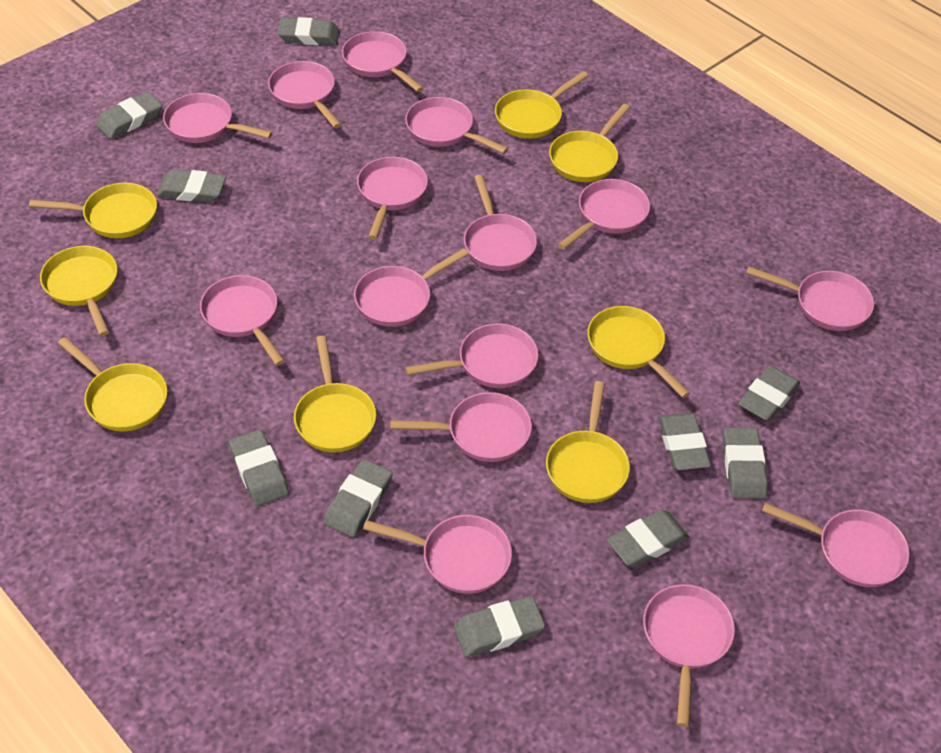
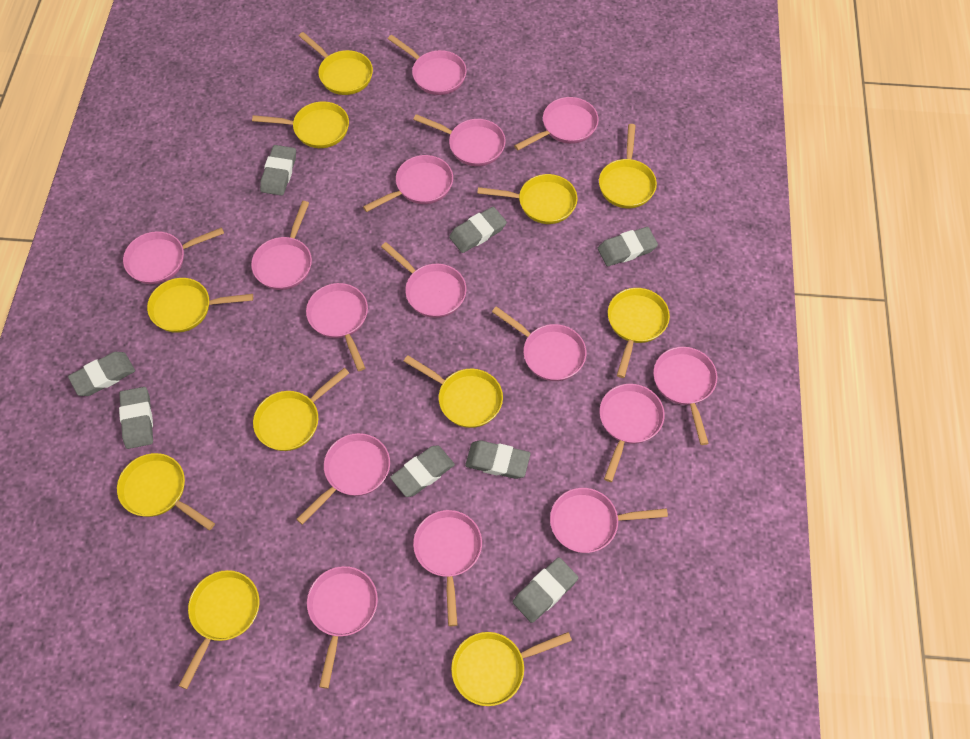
grey eraser: 10 -> 8
yellow pan: 8 -> 11

